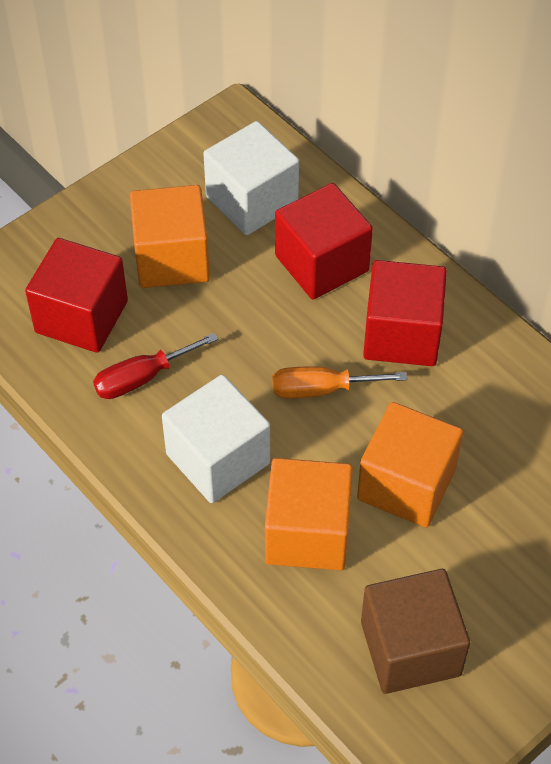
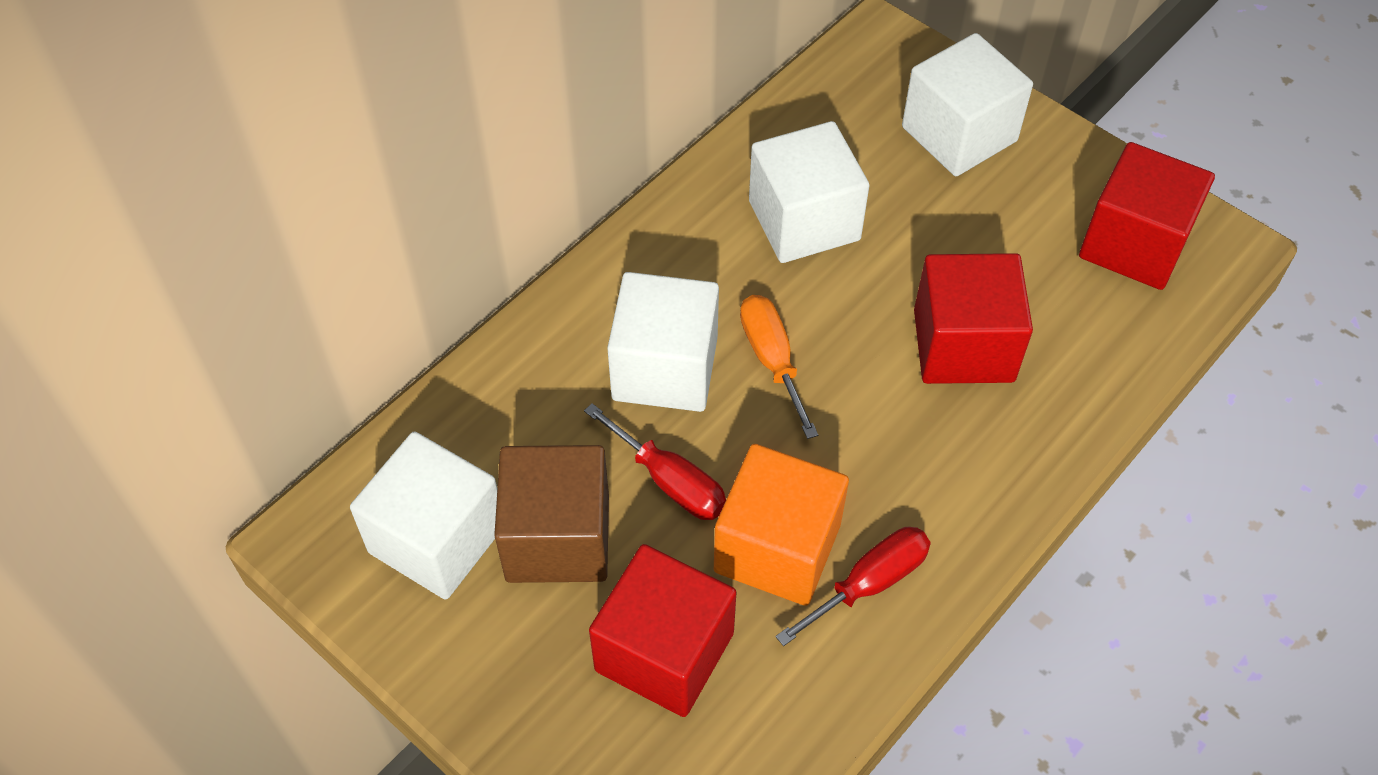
orange cube: 3 -> 1
red screwdriver: 1 -> 2
white cube: 2 -> 4

